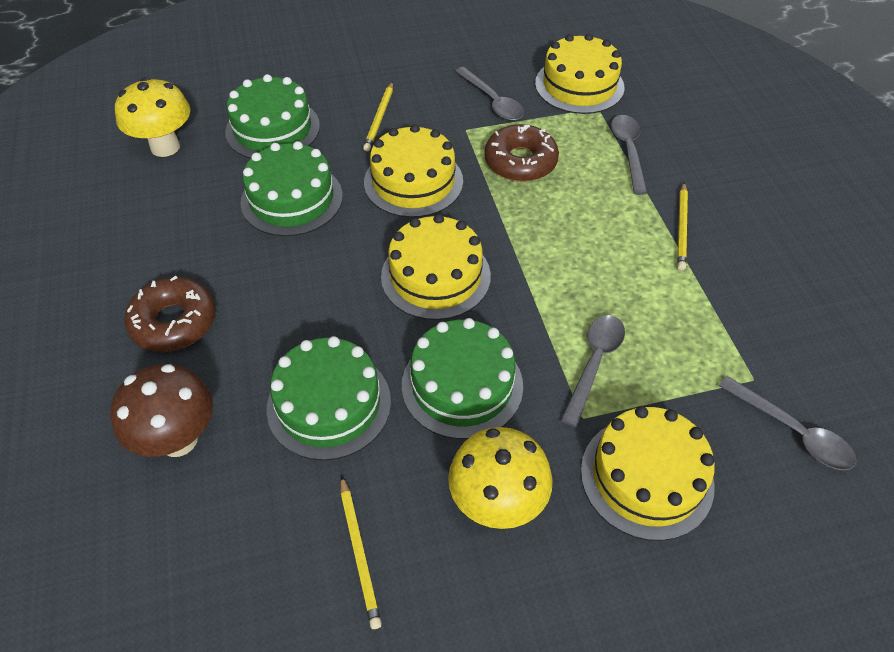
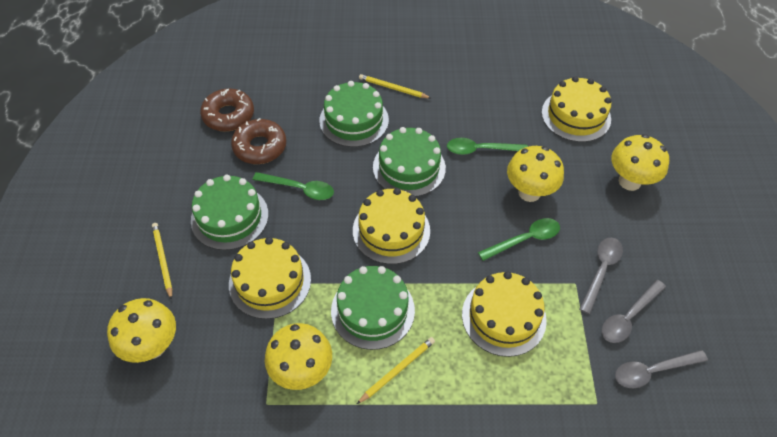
brown mushroom: 1 -> 0
green spoon: 0 -> 3
grey spoon: 4 -> 3
yellow mushroom: 2 -> 4

